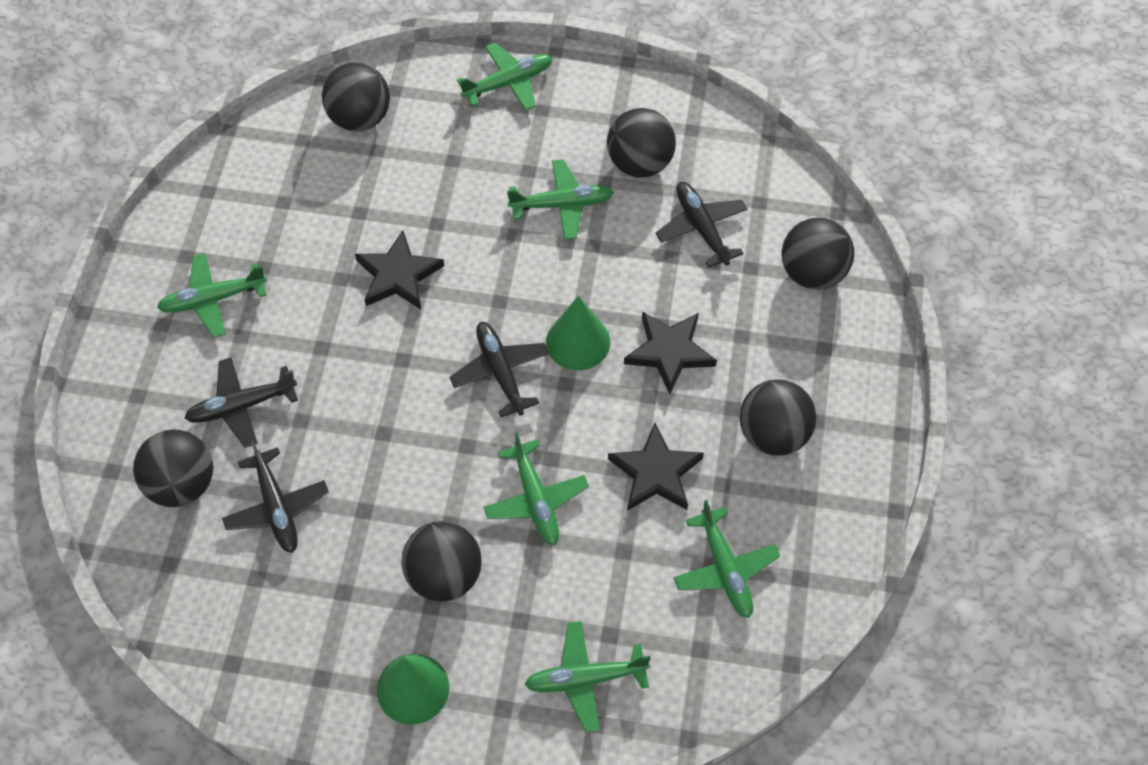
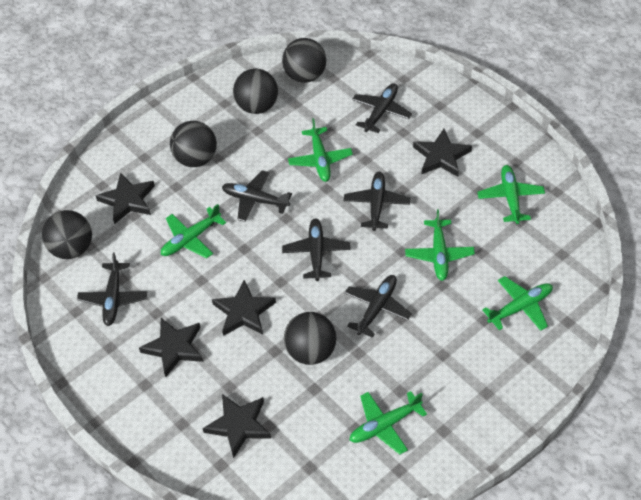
black ball: 6 -> 5
black plane: 4 -> 6
black star: 3 -> 5
green cone: 2 -> 0

